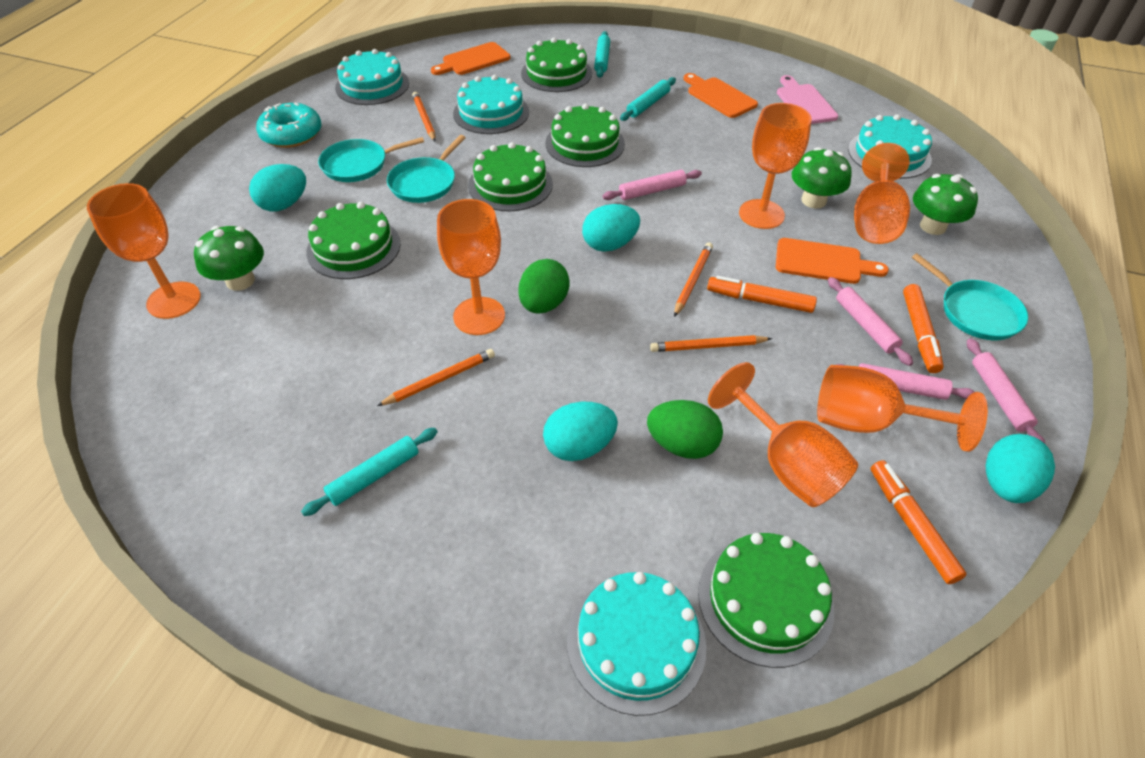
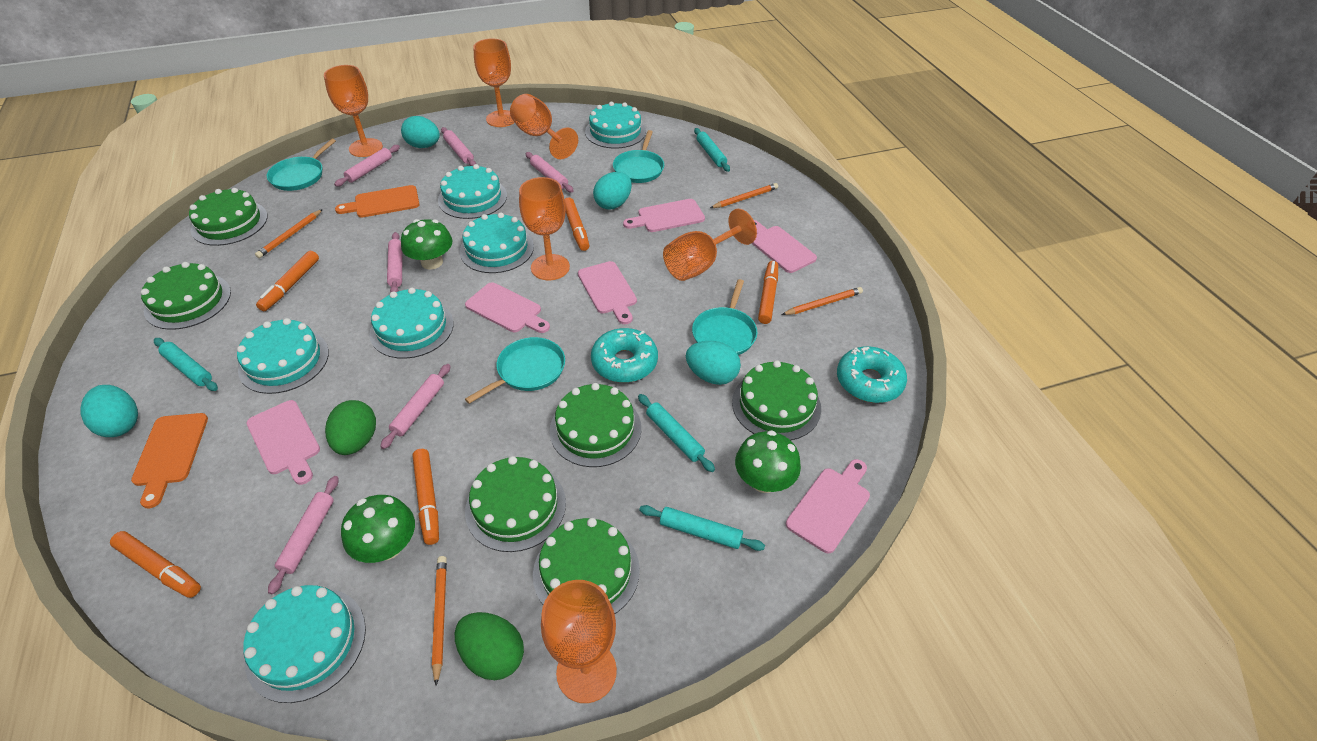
green cake: 5 -> 6
orange cutting board: 3 -> 2
orange marker: 3 -> 5
pink cutting board: 1 -> 6
pink rolling pin: 4 -> 6
turquoise cake: 4 -> 6
turquoise donut: 1 -> 2
turquoise pan: 3 -> 4
turquoise rolling pin: 3 -> 4

